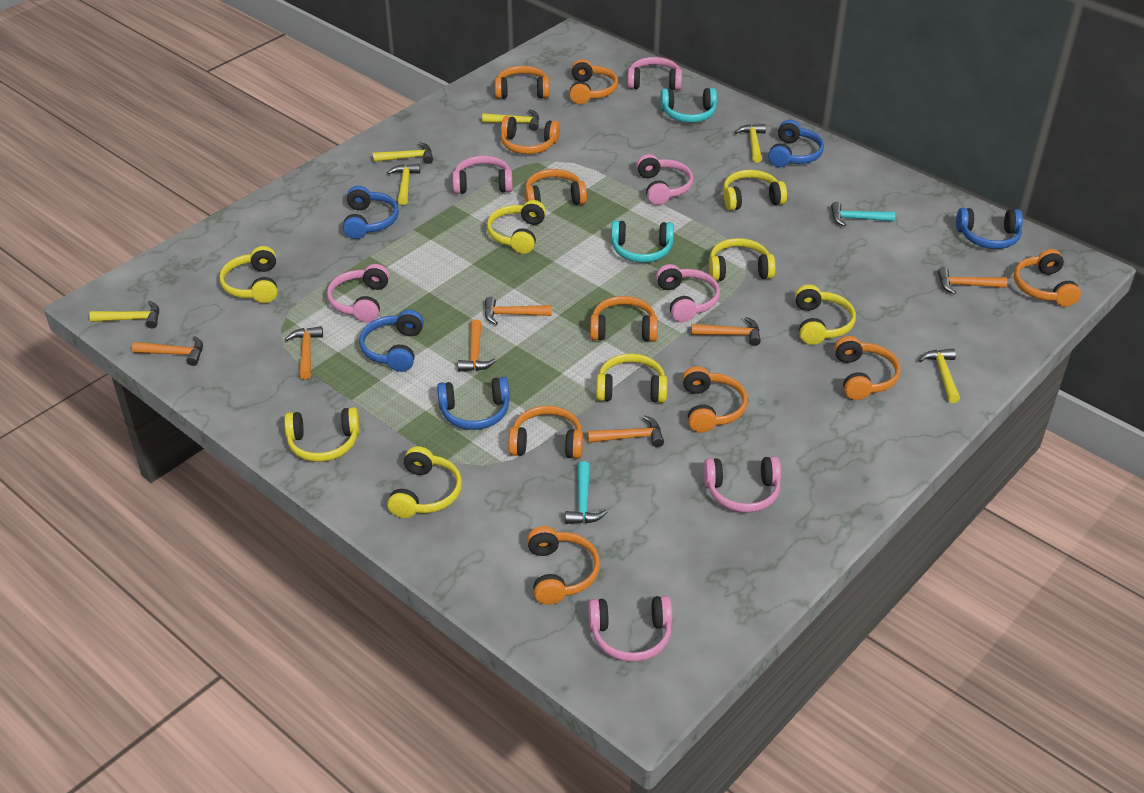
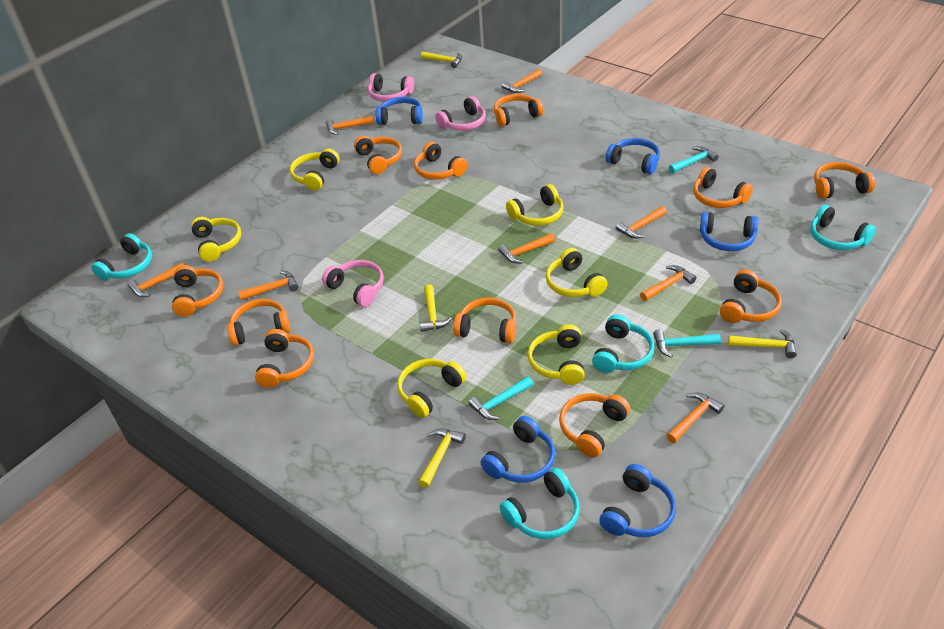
orange hammer: 7 -> 8
orange headphones: 10 -> 11
pink headphones: 7 -> 3
turquoise hammer: 2 -> 3
turquoise headphones: 2 -> 4
yellow hammer: 6 -> 4
yellow headphones: 8 -> 6

